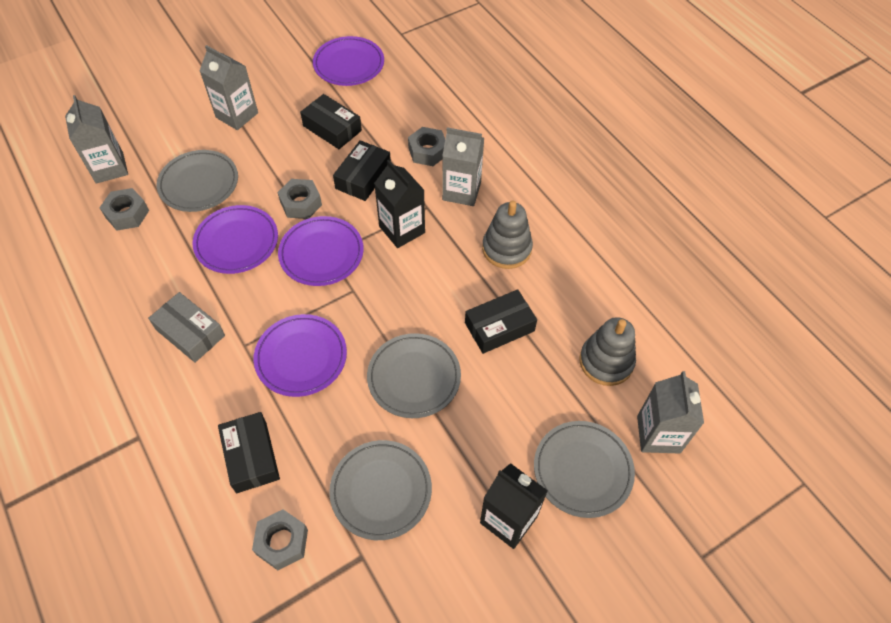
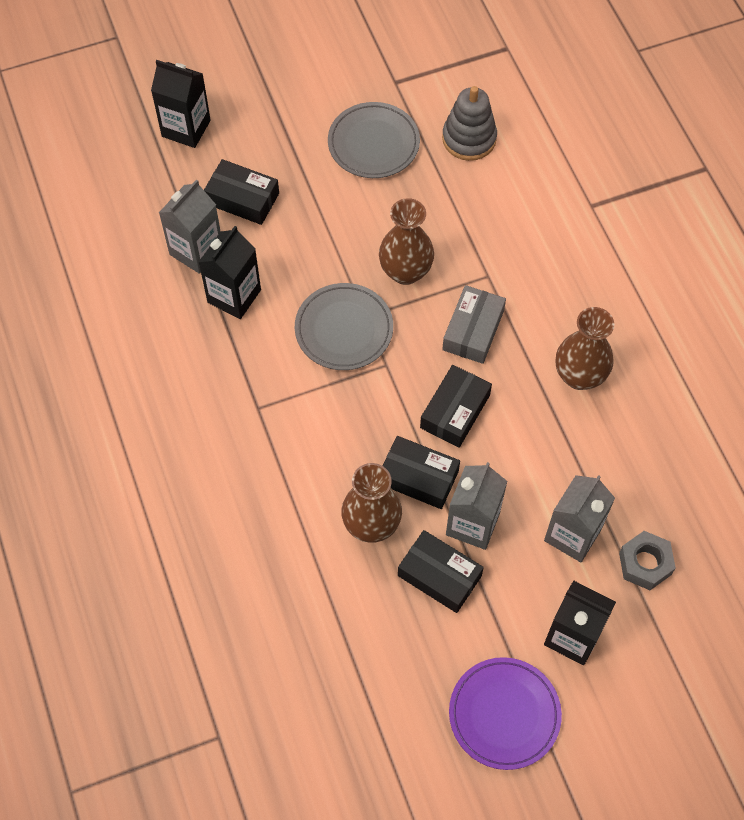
black carton: 2 -> 3
brown vase: 0 -> 3
grey carton: 4 -> 3
grey nut: 4 -> 1
grey plate: 4 -> 2
grey stacking toy: 2 -> 1
purple plate: 4 -> 1

